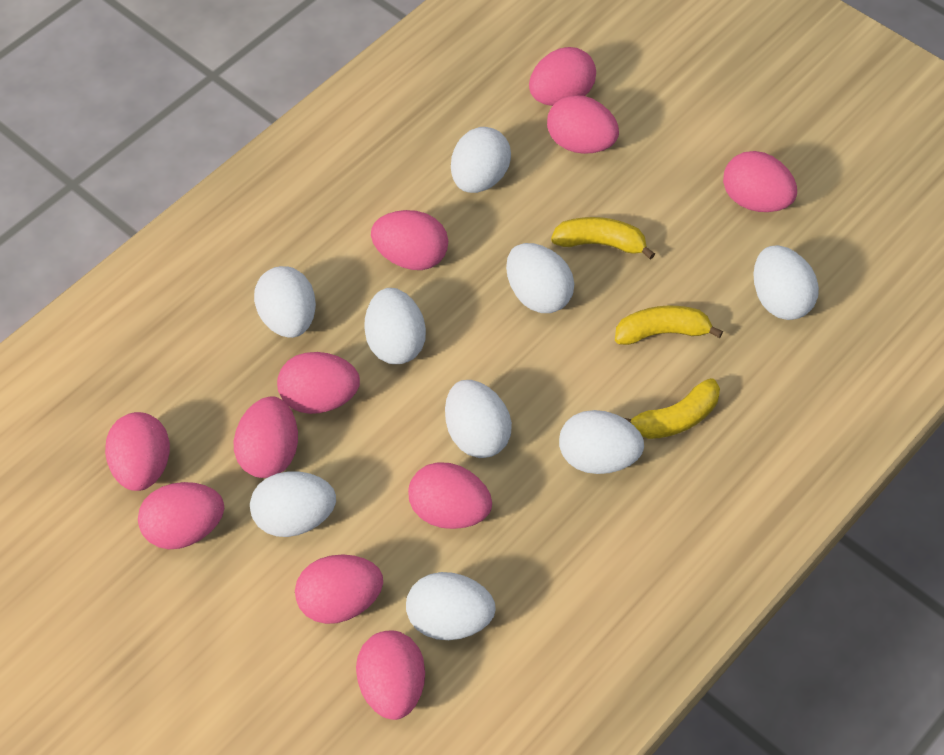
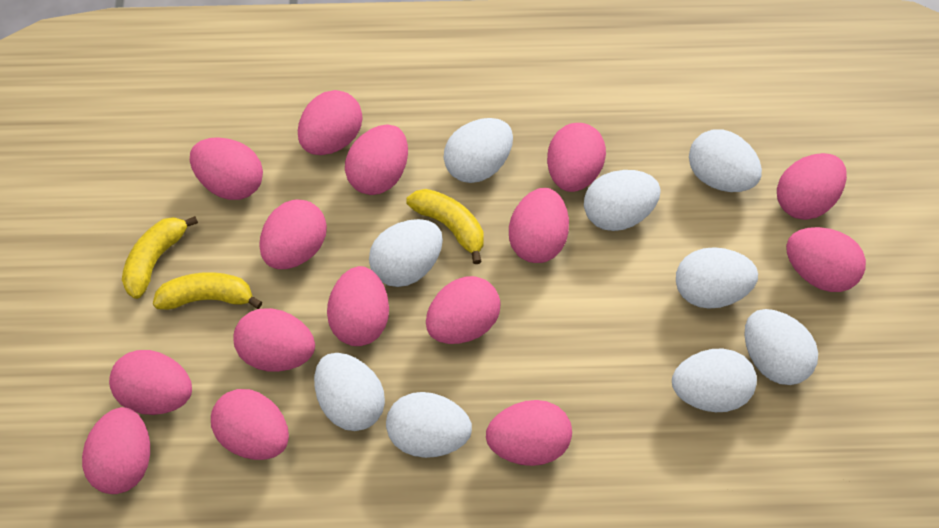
pink egg: 11 -> 15

